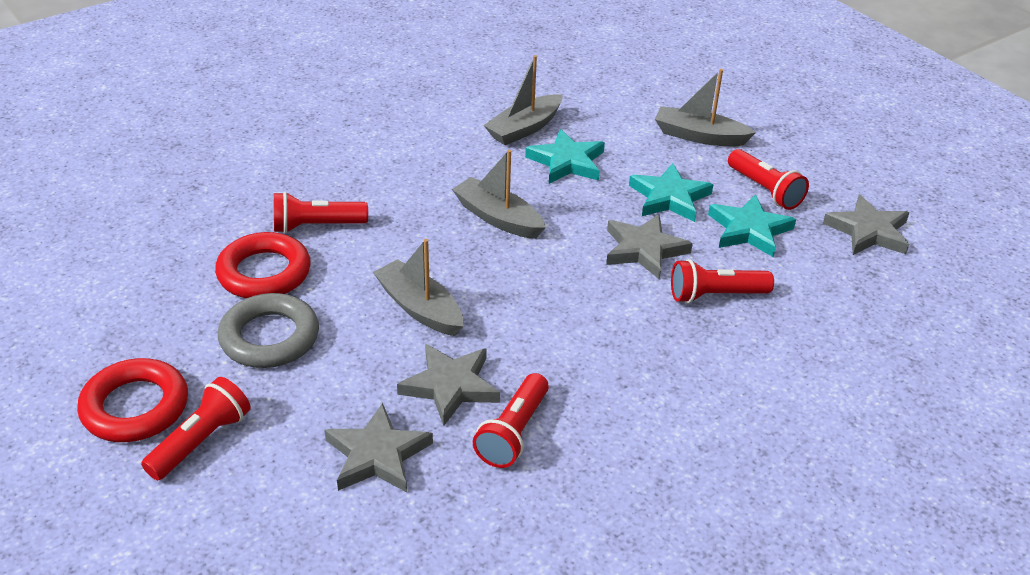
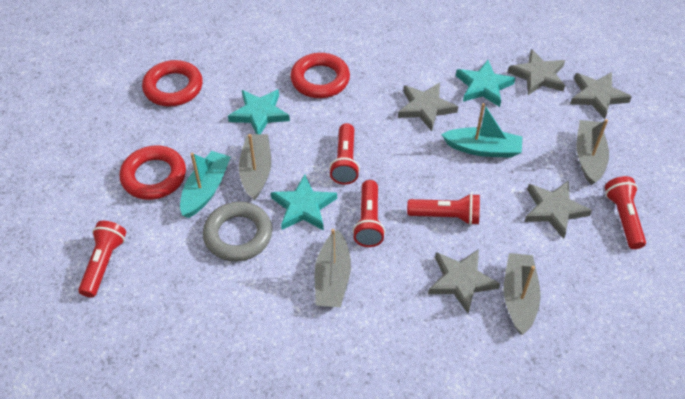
grey star: 4 -> 5
red ring: 2 -> 3
turquoise boat: 0 -> 2

